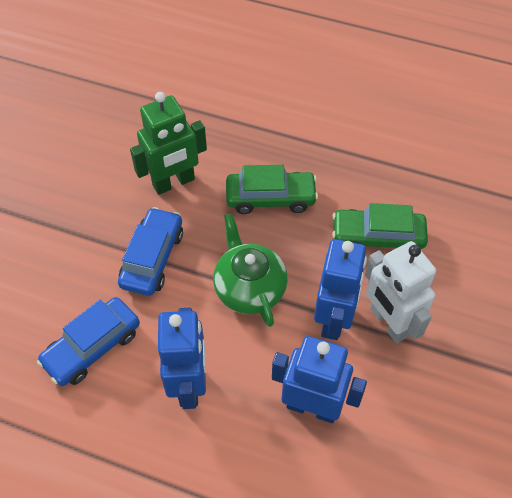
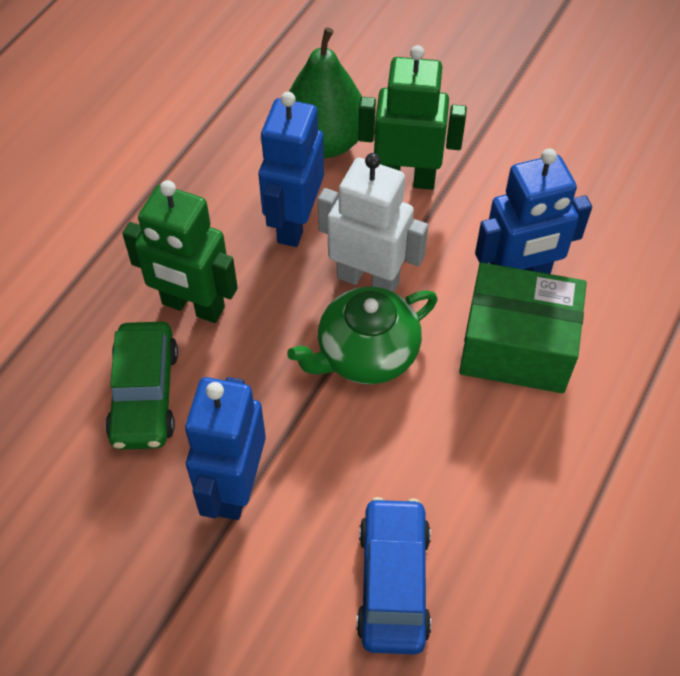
blue car: 2 -> 1
green box: 0 -> 1
green car: 2 -> 1
green pear: 0 -> 1
green robot: 1 -> 2

